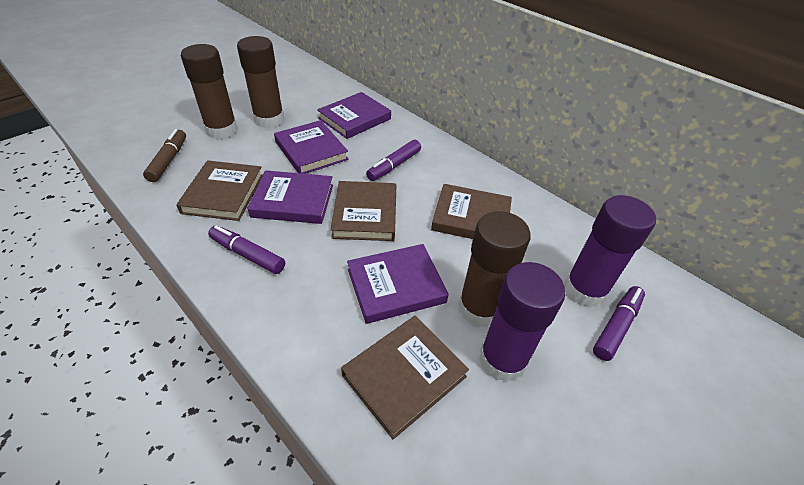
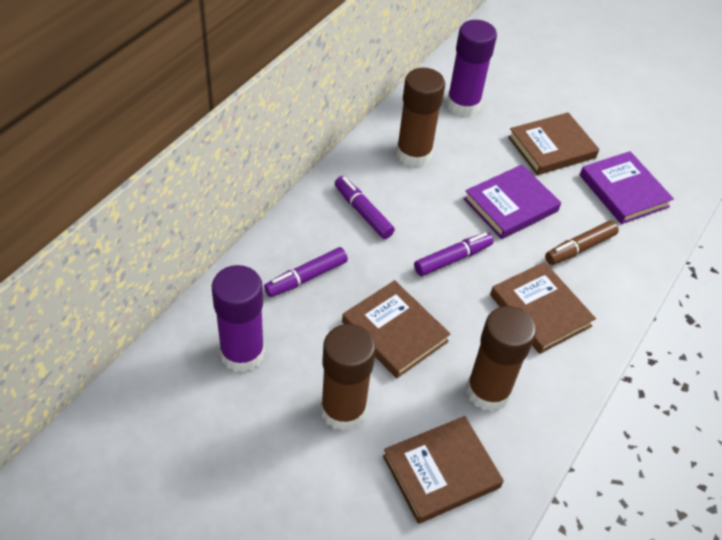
purple book: 4 -> 2

